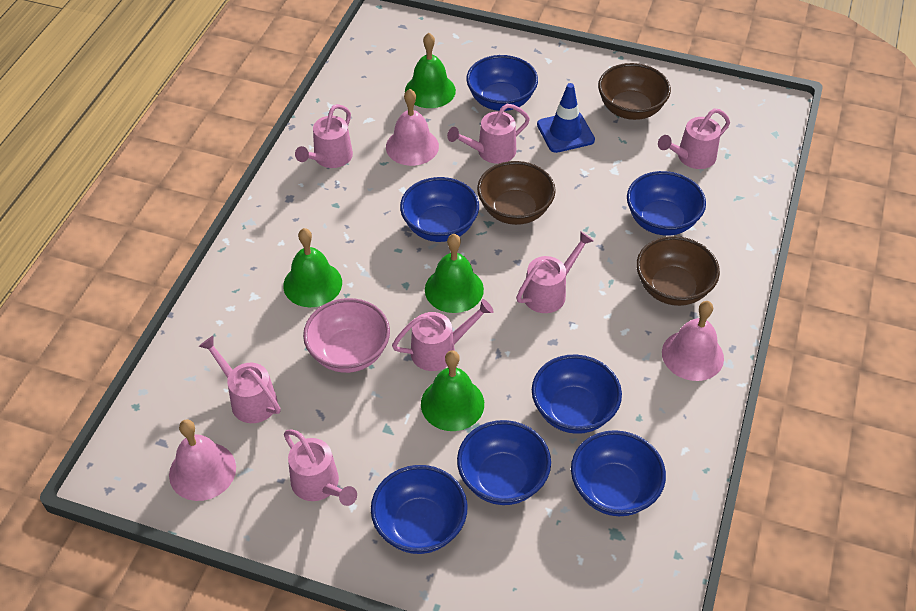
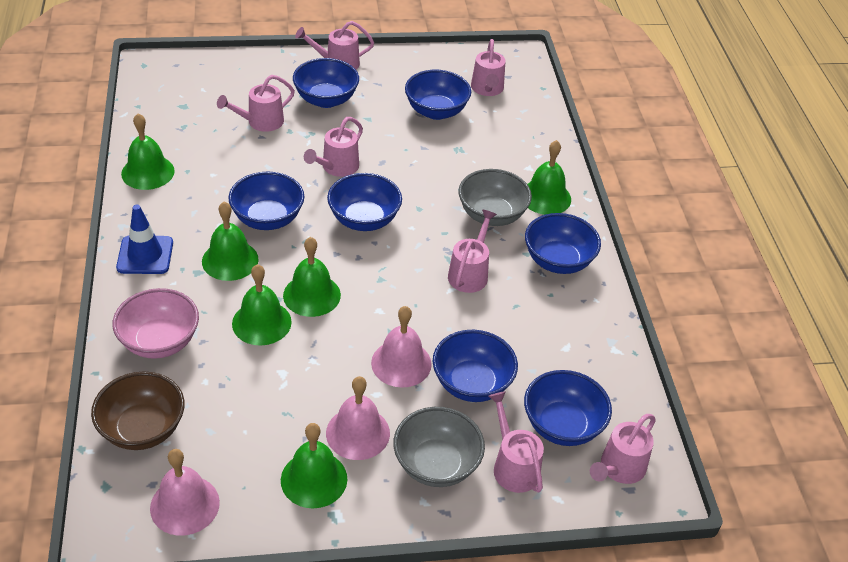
brown bowl: 3 -> 1
green bell: 4 -> 6
grey bowl: 0 -> 2

